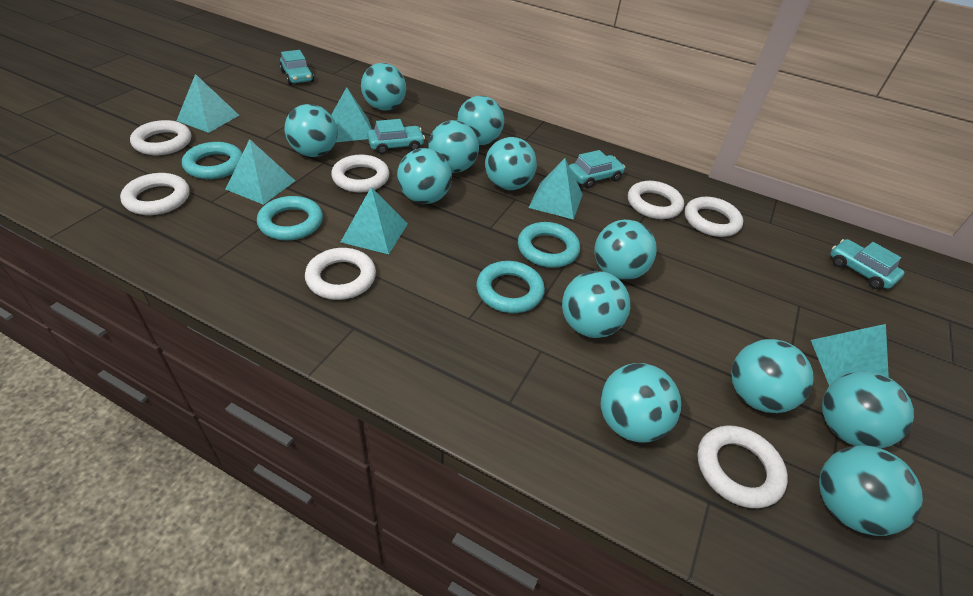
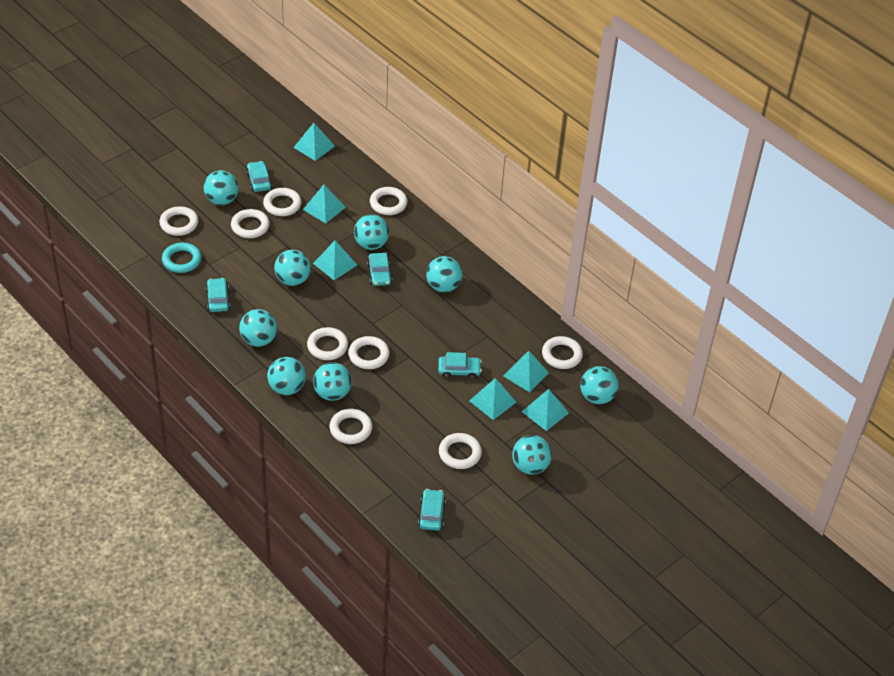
turquoise ball: 12 -> 9
turquoise car: 4 -> 5
turquoise ring: 4 -> 1
white ring: 7 -> 9

